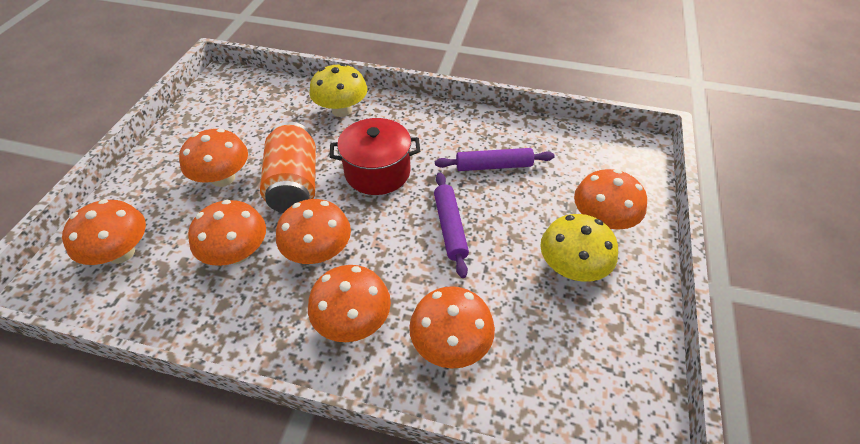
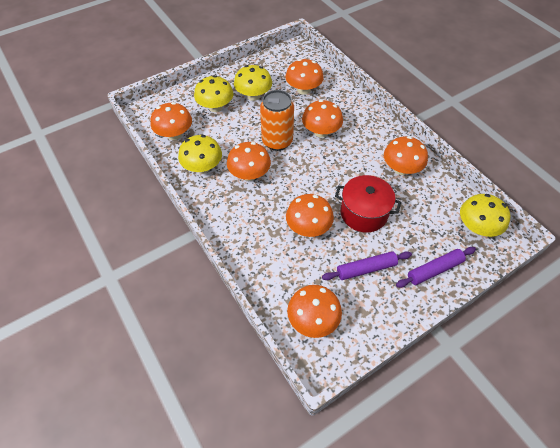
yellow mushroom: 2 -> 4

